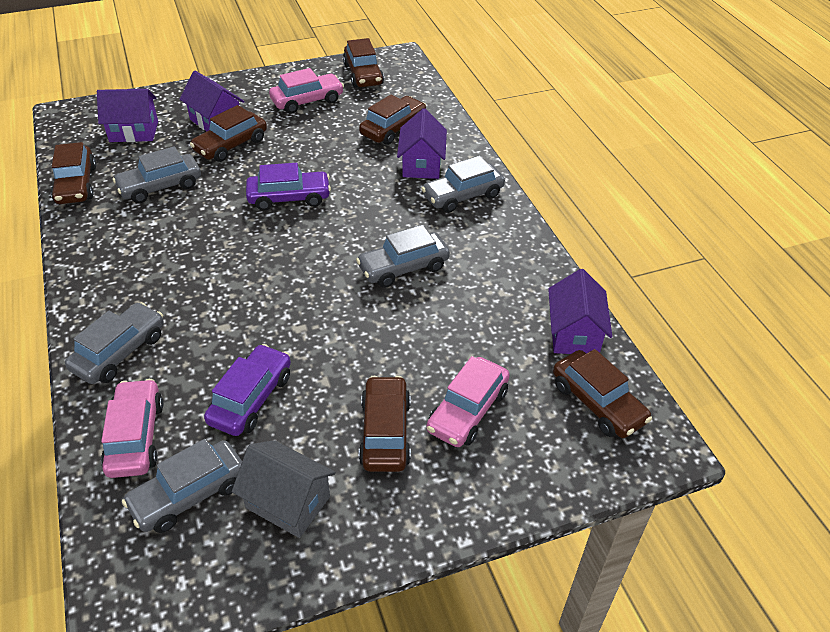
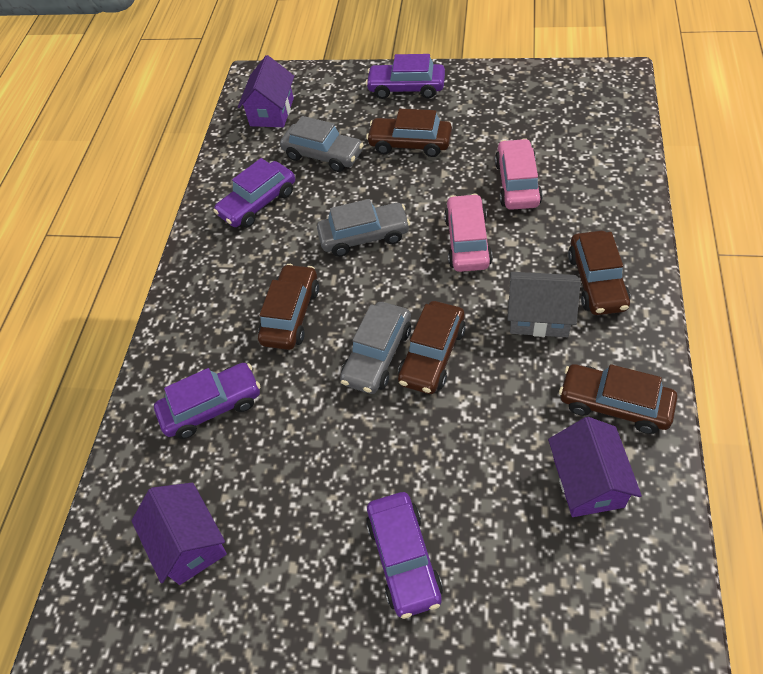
brown car: 6 -> 5
grey car: 5 -> 3
pink car: 3 -> 2
purple car: 2 -> 4
purple house: 4 -> 3

